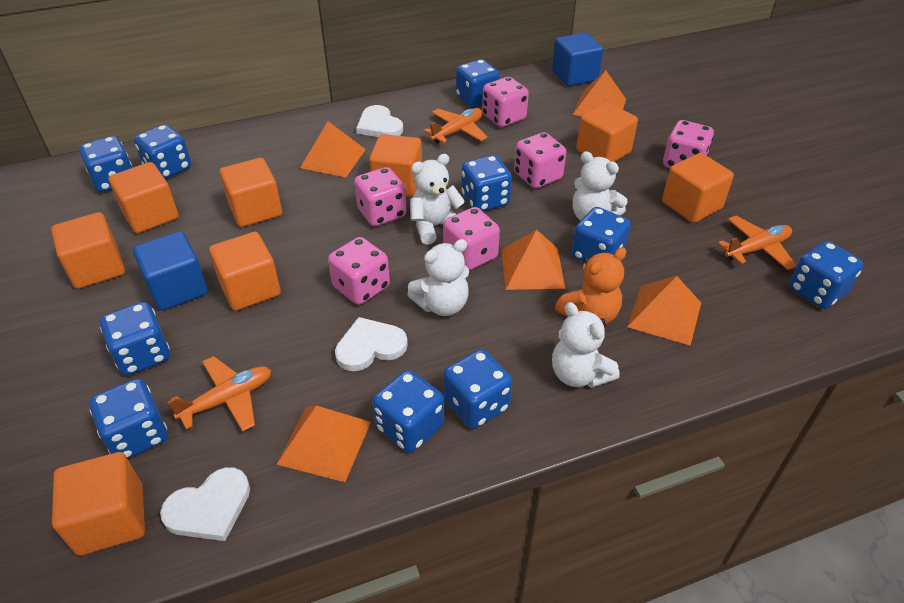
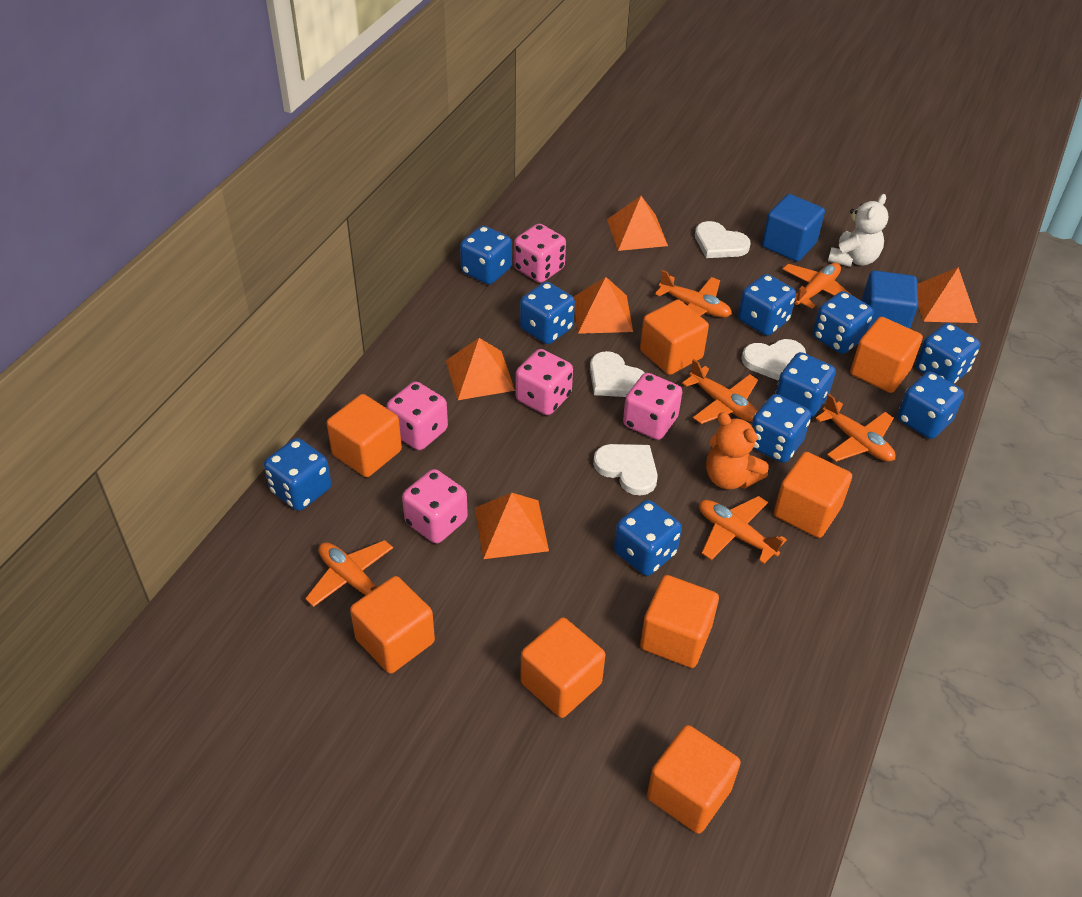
orange plane: 3 -> 6
pink dice: 6 -> 5
white heart: 3 -> 4
white teddy bear: 4 -> 1

